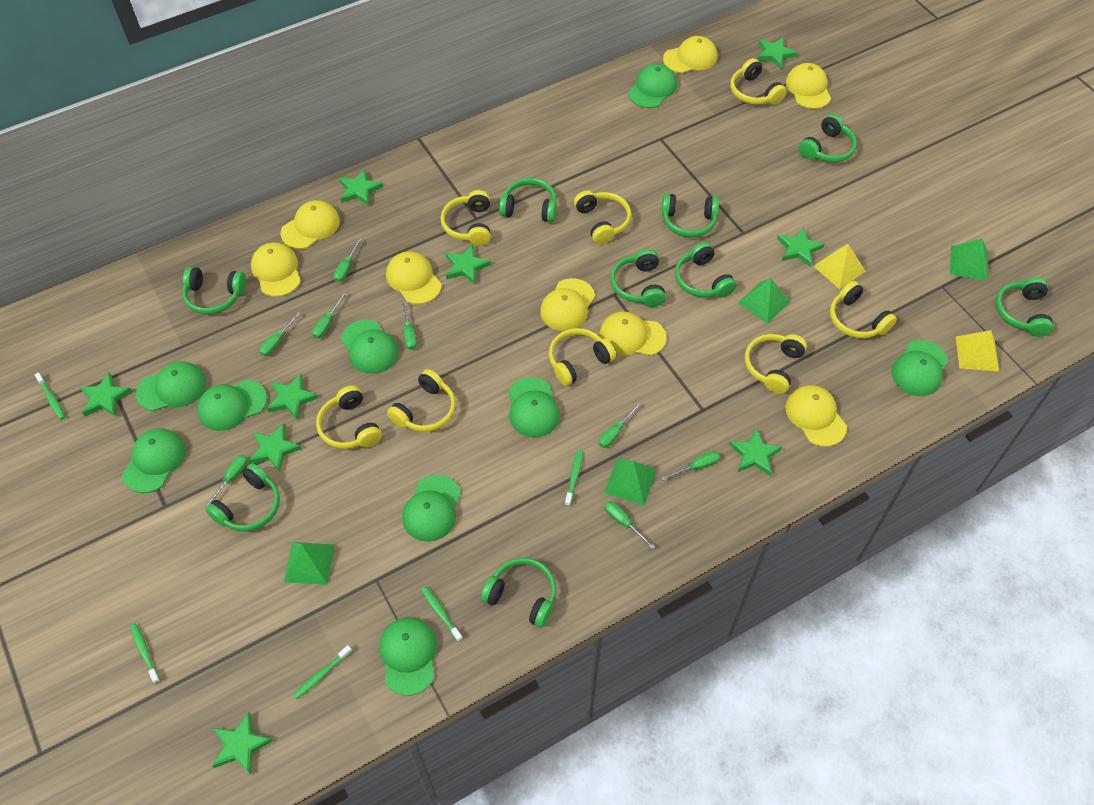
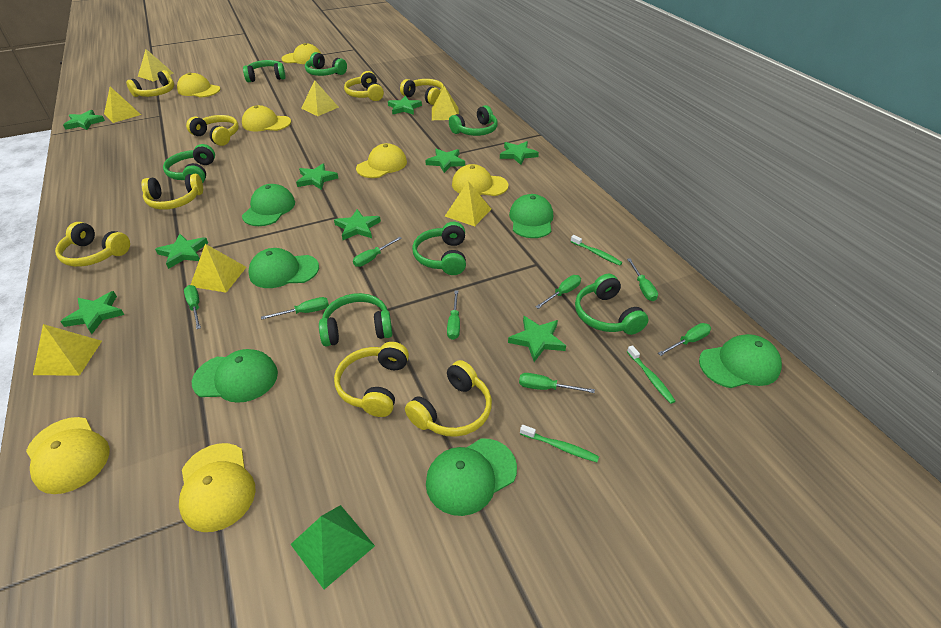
green cap: 9 -> 6
green headphones: 9 -> 7
green pyramid: 4 -> 1
green toothbrush: 5 -> 3
yellow cap: 8 -> 7
yellow pyramid: 2 -> 7

